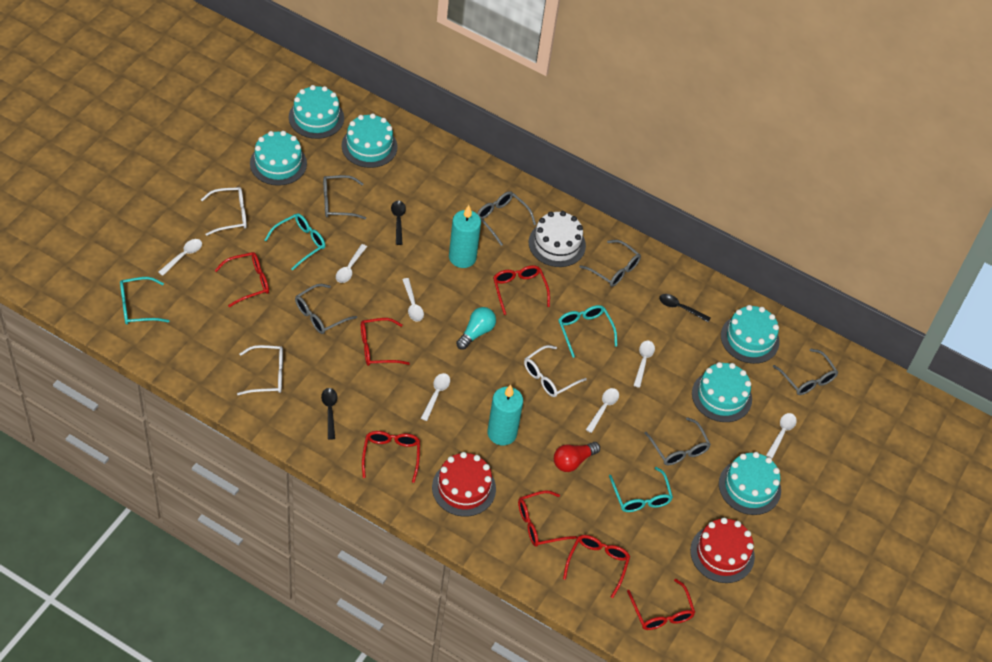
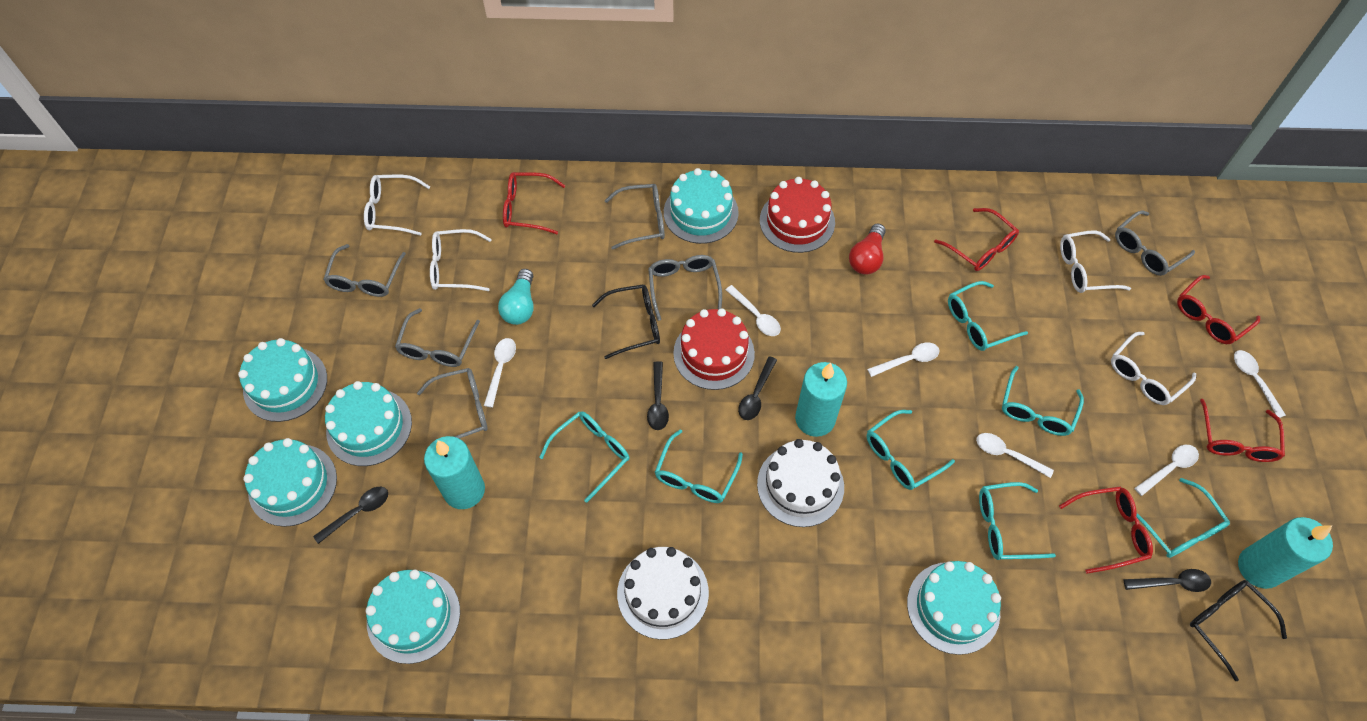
black glasses: 0 -> 2
black spoon: 3 -> 4
red glasses: 7 -> 5
turquoise candle: 2 -> 3
turquoise glasses: 4 -> 7
white cake: 1 -> 2
white glasses: 3 -> 4
white spoon: 7 -> 6

